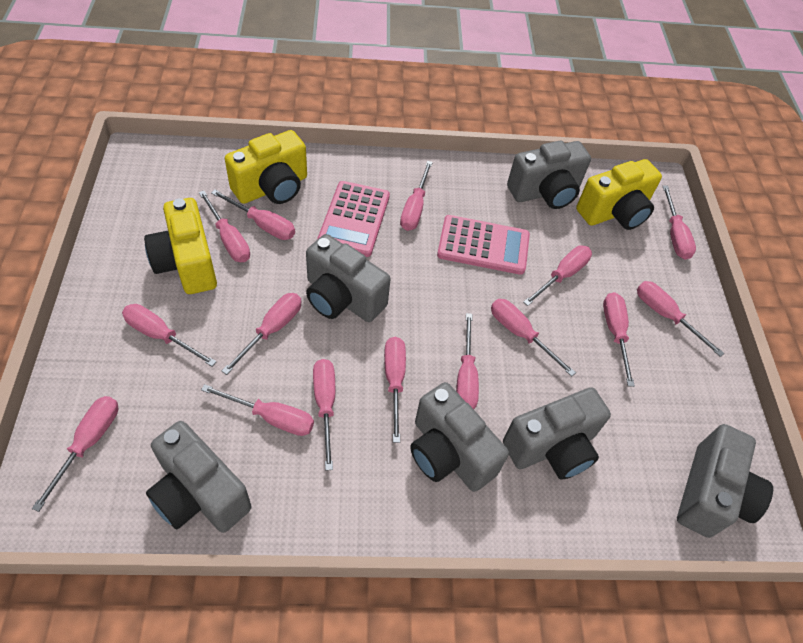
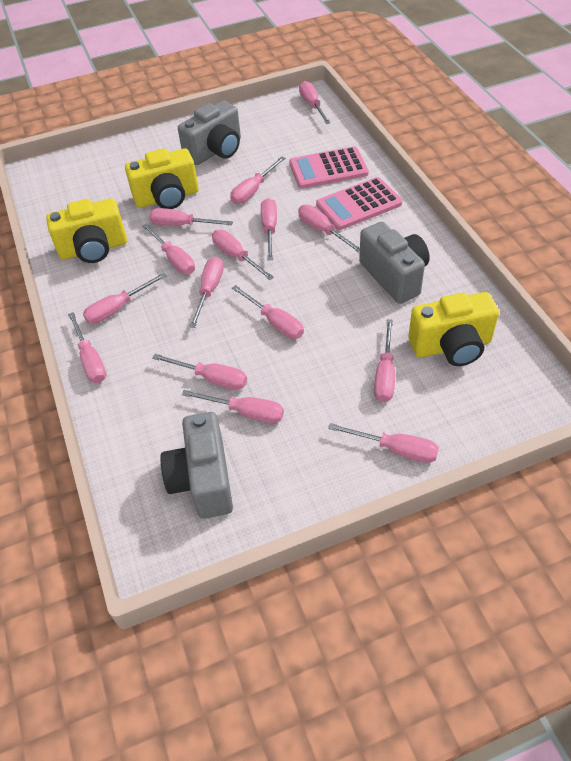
grey camera: 6 -> 3

